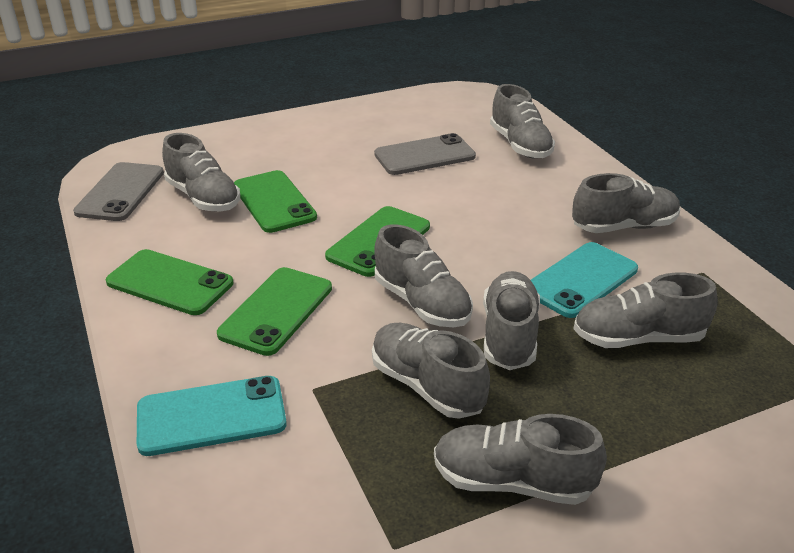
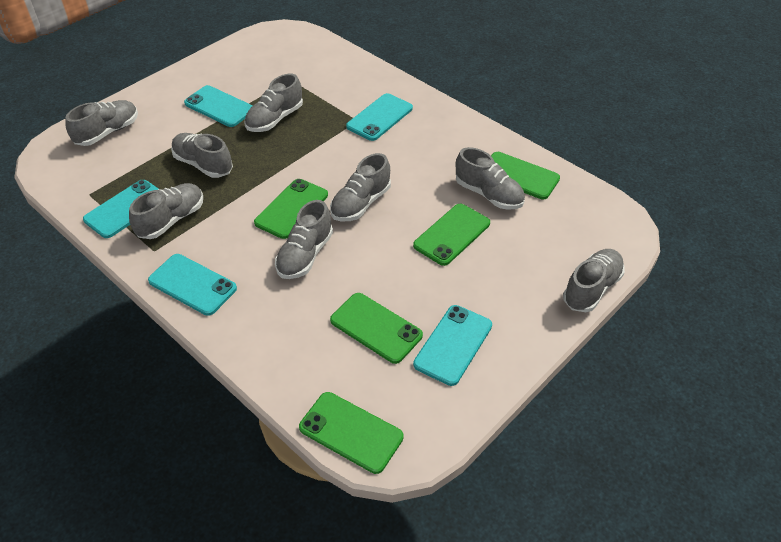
green phone: 4 -> 5
grey phone: 2 -> 0
turquoise phone: 2 -> 5

